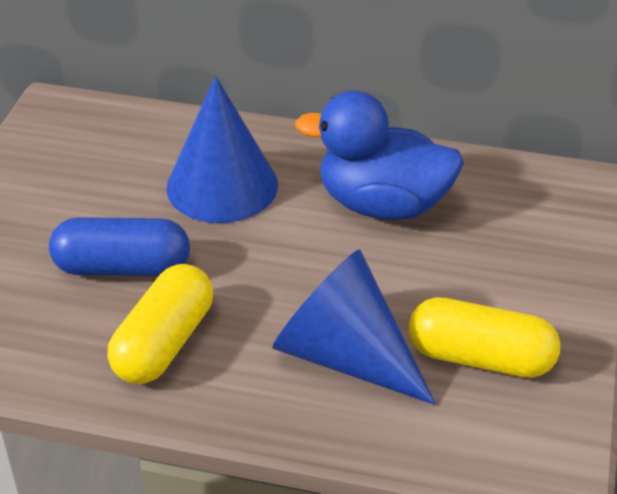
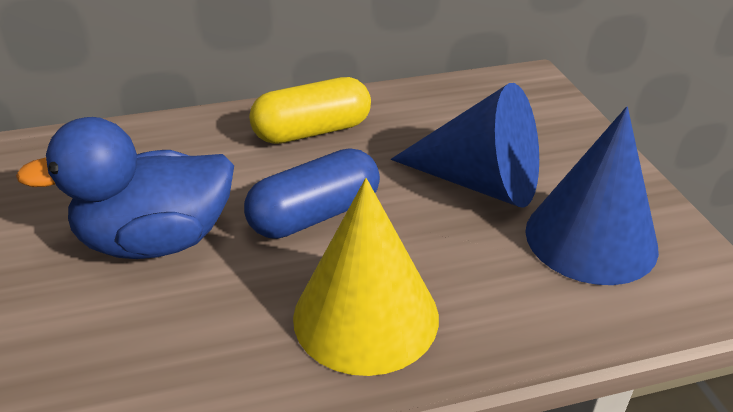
yellow capsule: 2 -> 1
yellow cone: 0 -> 1

